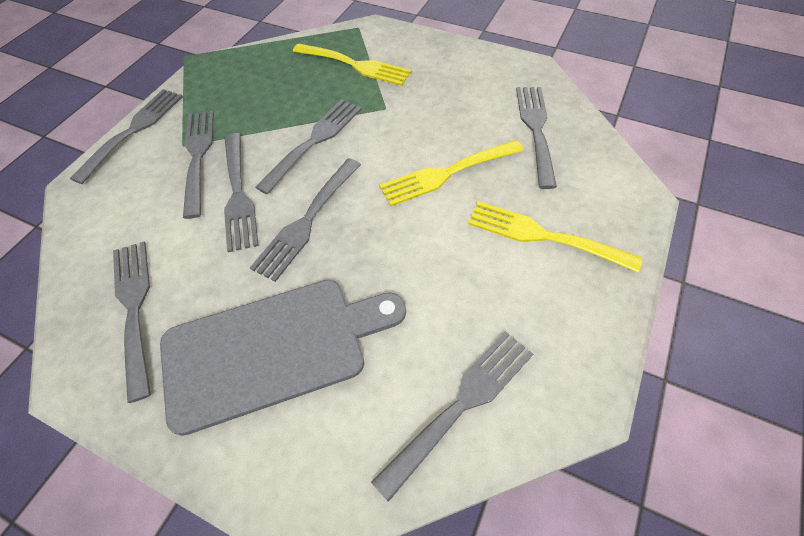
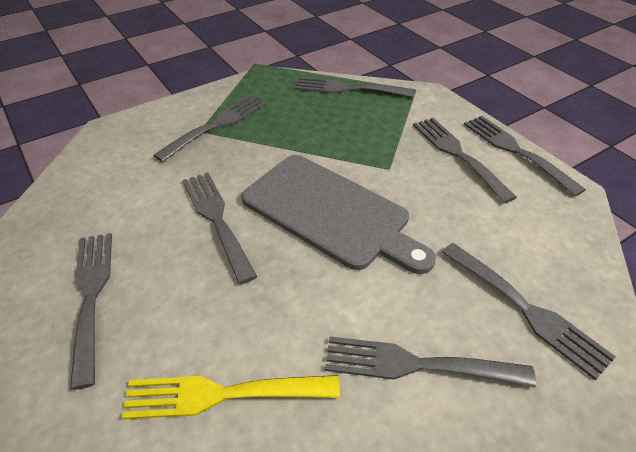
yellow fork: 3 -> 1

